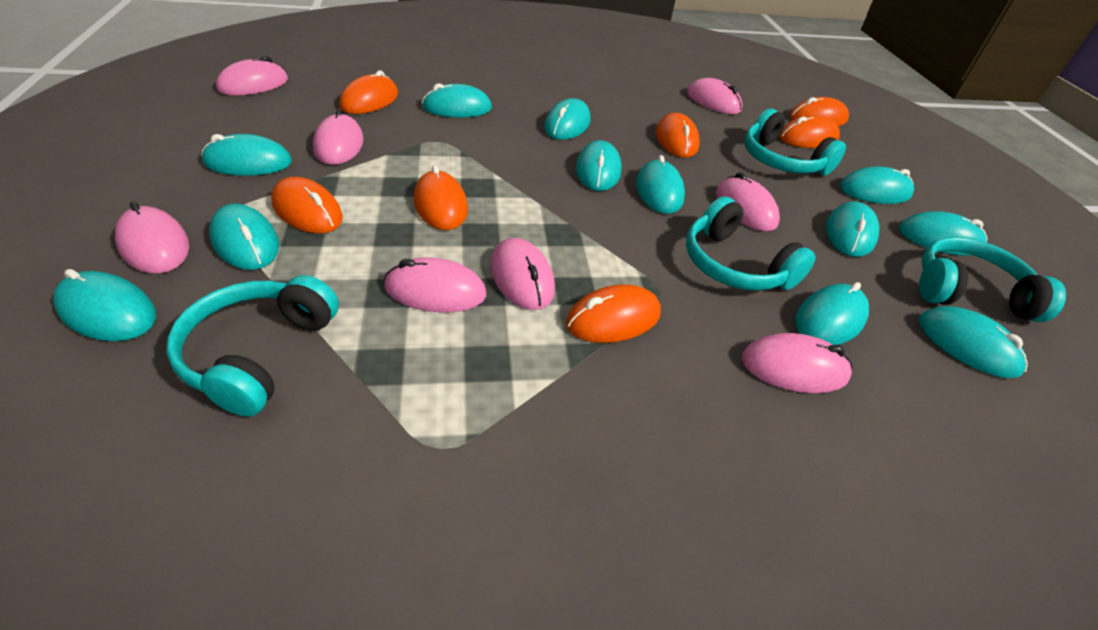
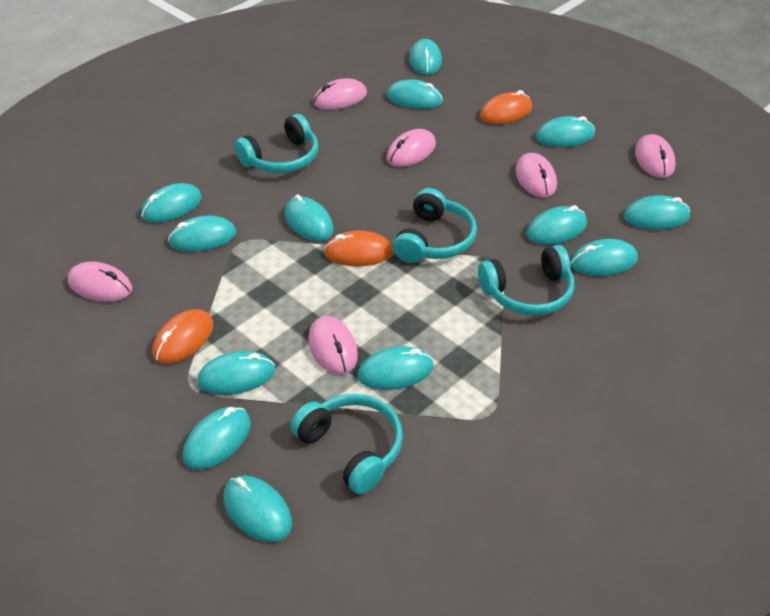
orange mouse: 7 -> 3
pink mouse: 8 -> 6
turquoise mouse: 12 -> 13

